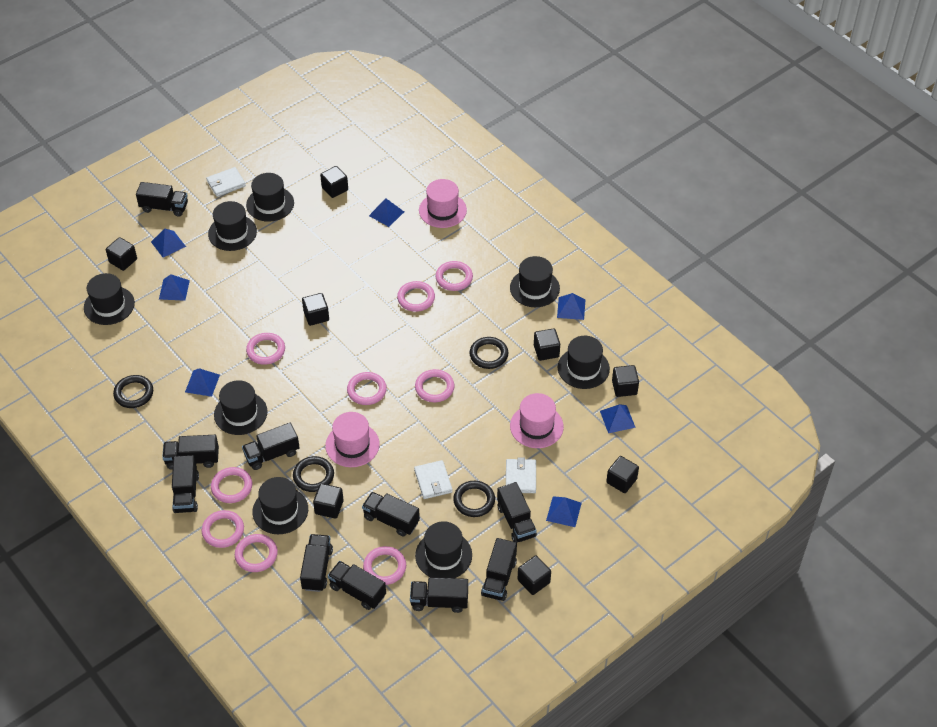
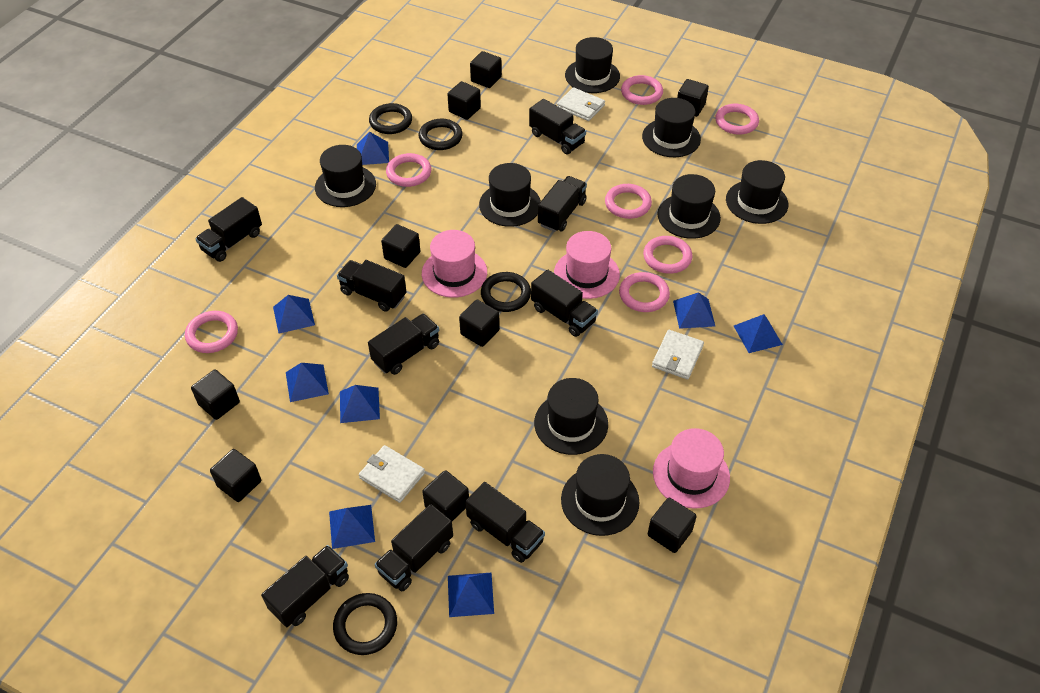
black cube: 8 -> 9
black truck: 10 -> 9
blue pyramid: 7 -> 8
pink ring: 9 -> 7

